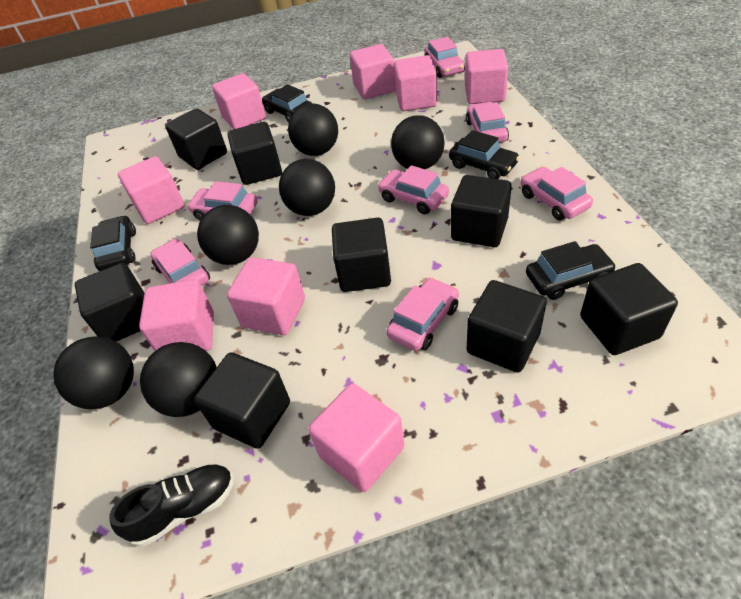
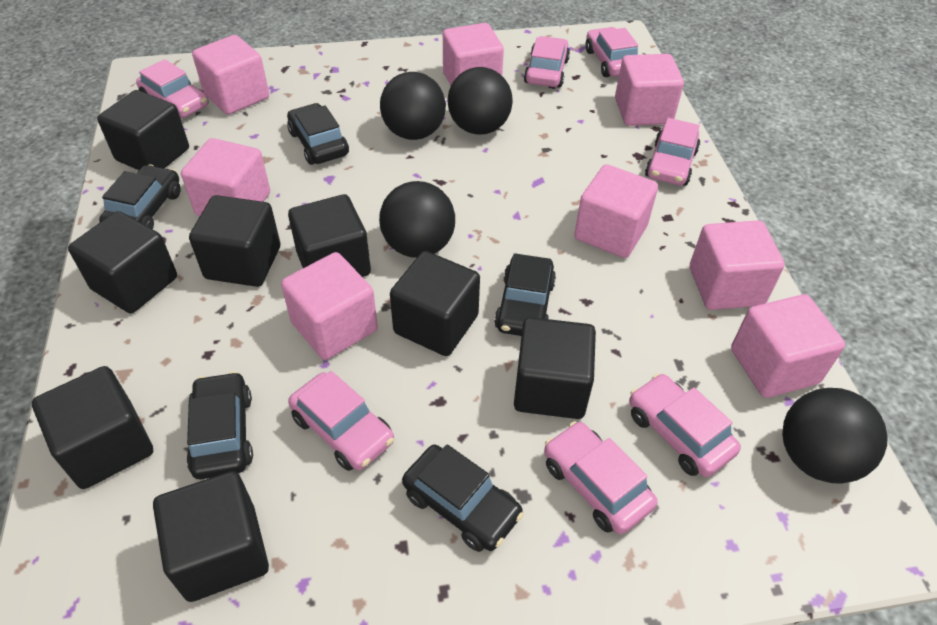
black ball: 6 -> 4
black car: 4 -> 5
black shoe: 1 -> 0

